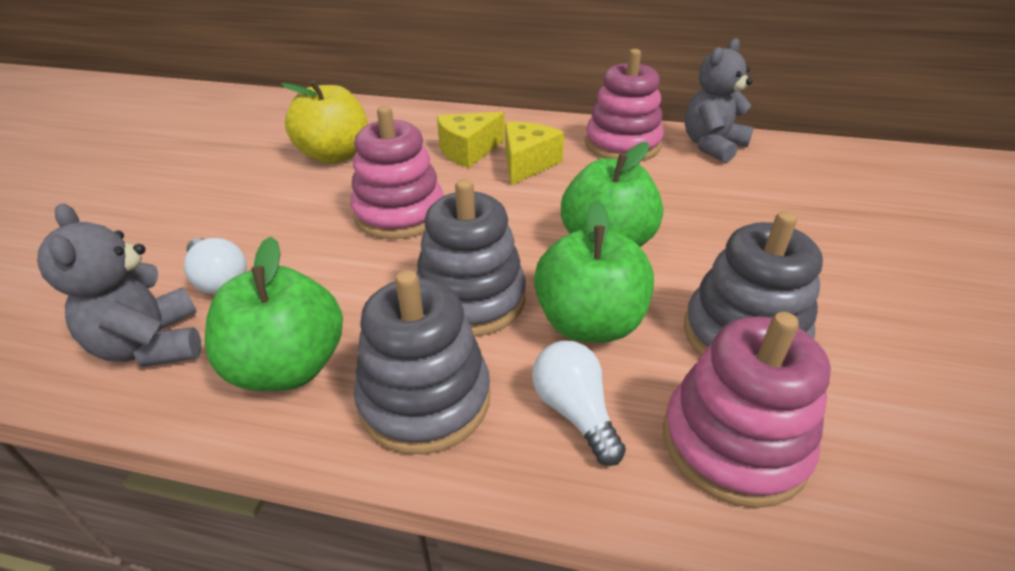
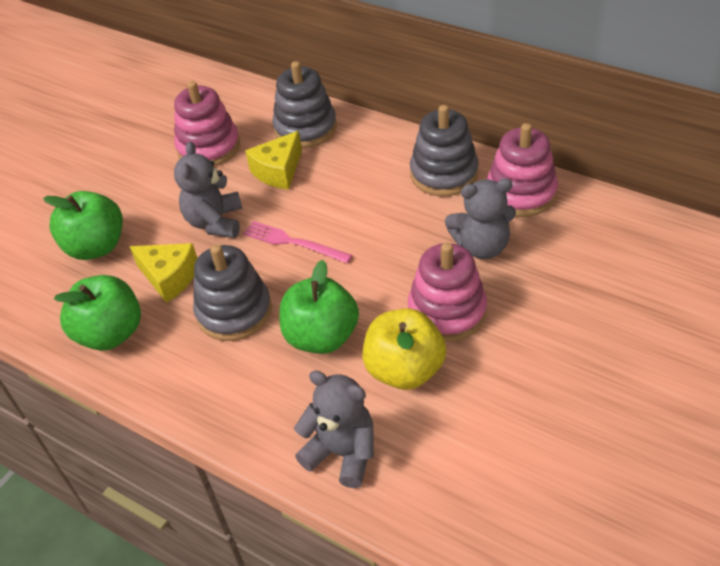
grey teddy bear: 2 -> 3
pink fork: 0 -> 1
white light bulb: 2 -> 0

